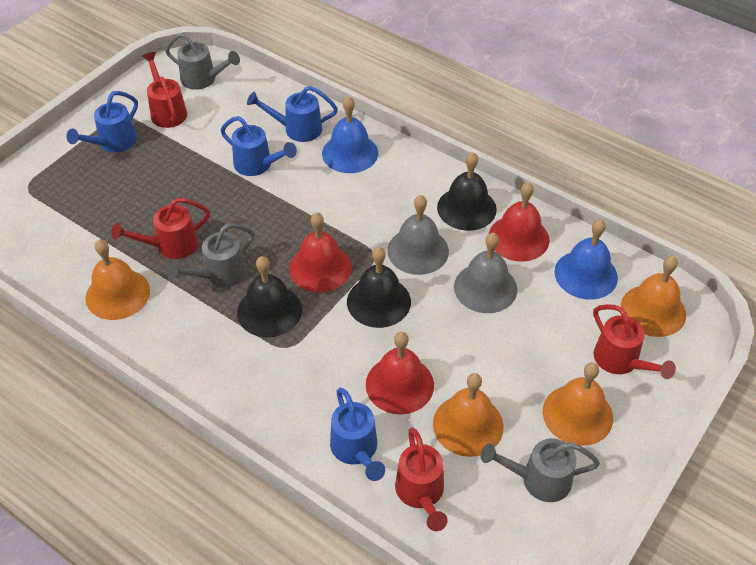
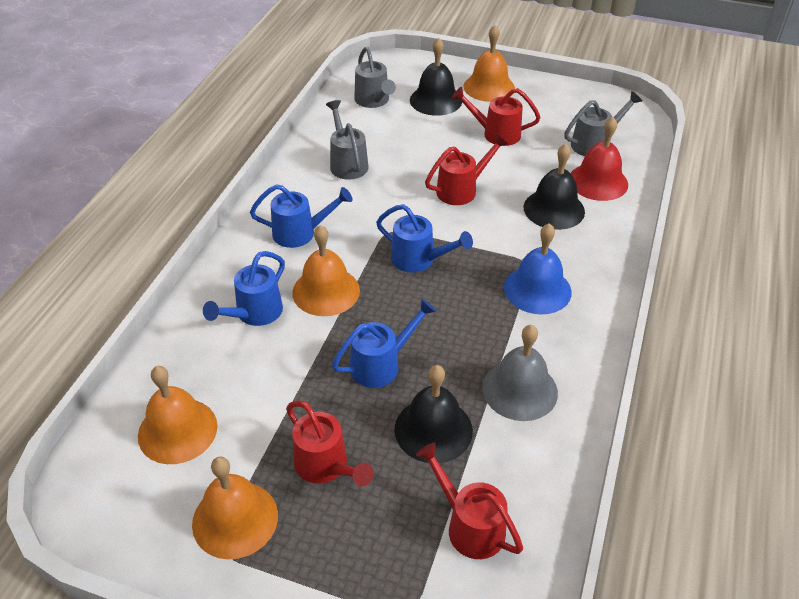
blue bell: 2 -> 1
grey bell: 2 -> 1
red bell: 3 -> 1

